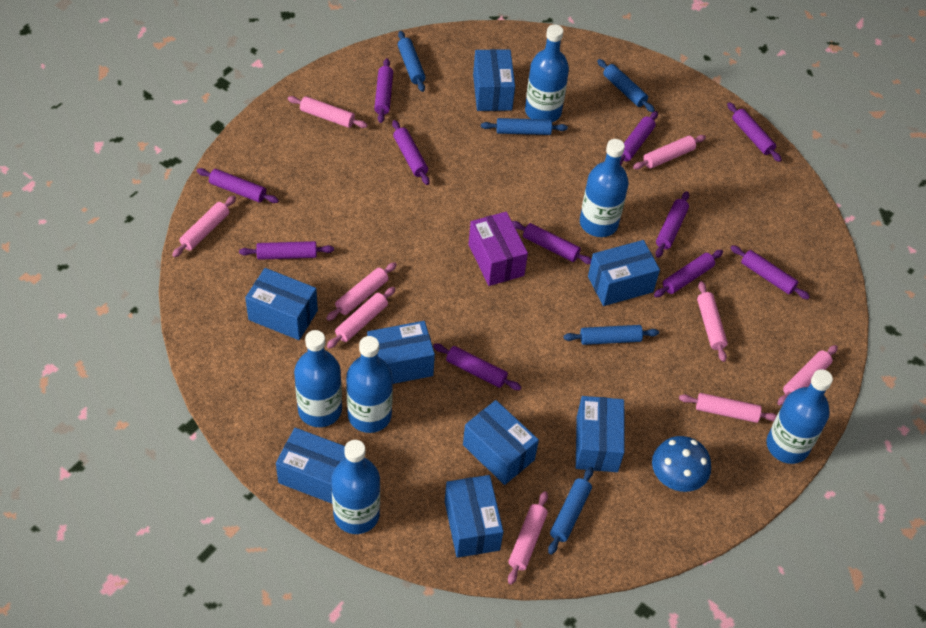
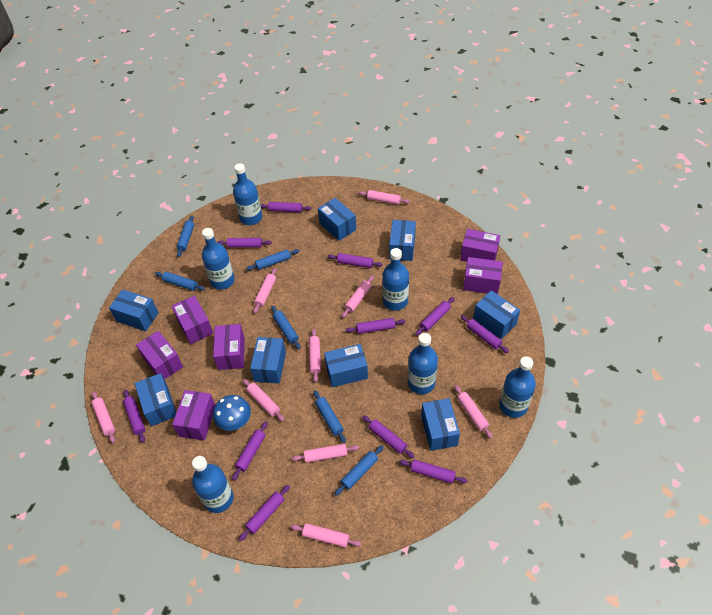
blue rolling pin: 5 -> 6
purple box: 1 -> 6

